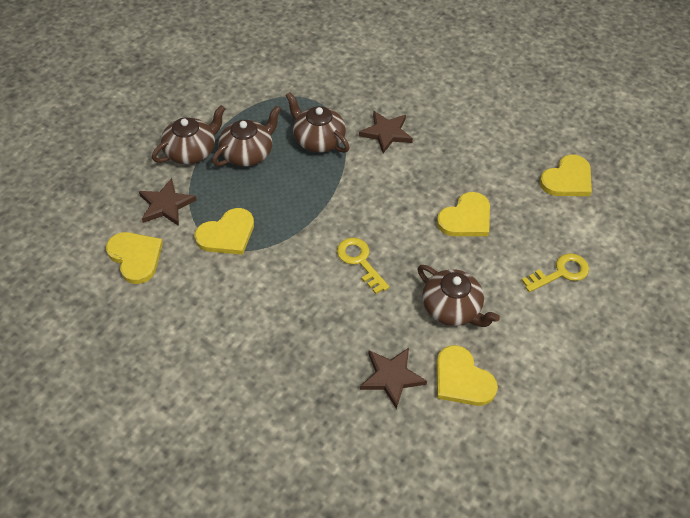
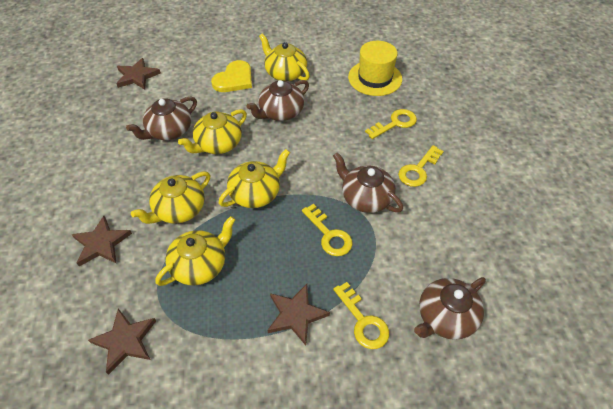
brown star: 3 -> 4
yellow hat: 0 -> 1
yellow heart: 5 -> 1
yellow key: 2 -> 4
yellow teapot: 0 -> 5

